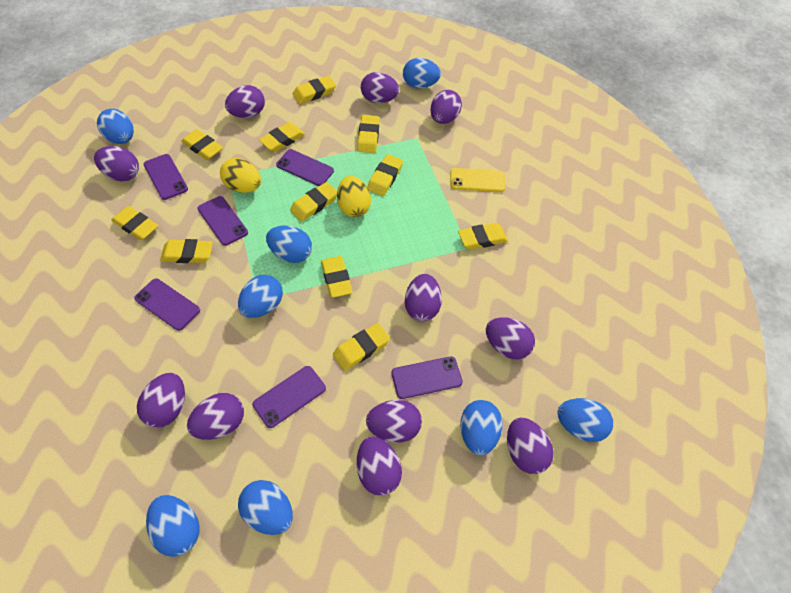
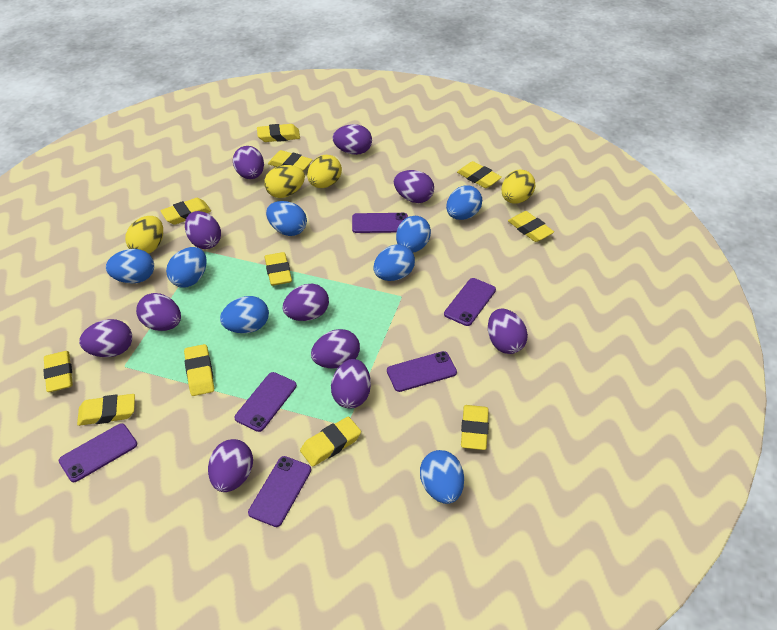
yellow egg: 2 -> 4
yellow phone: 1 -> 0

